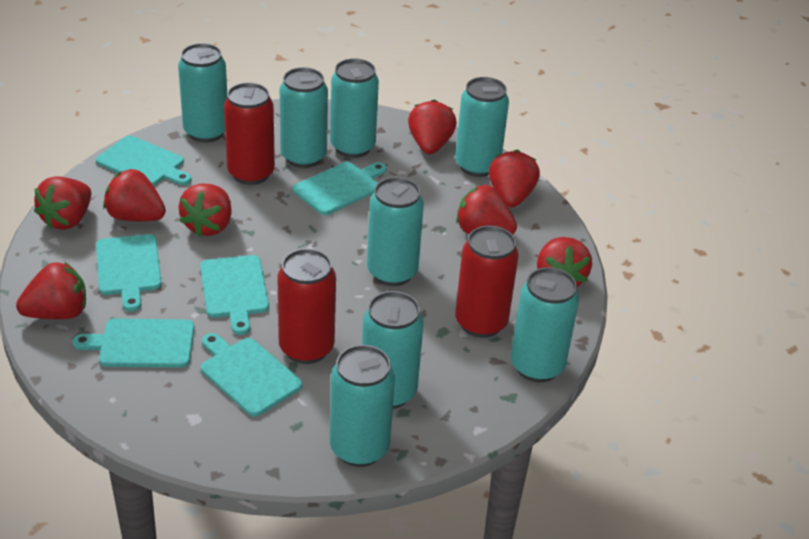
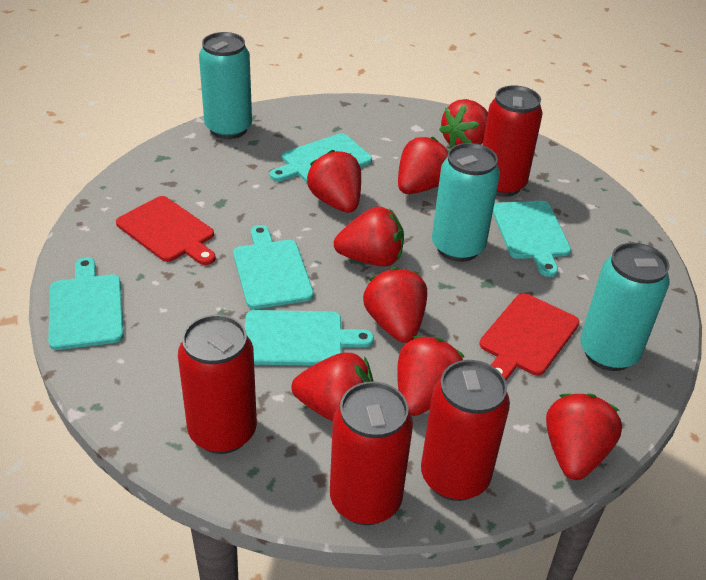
red can: 3 -> 4
red cutting board: 0 -> 2
turquoise can: 8 -> 3
turquoise cutting board: 6 -> 5

